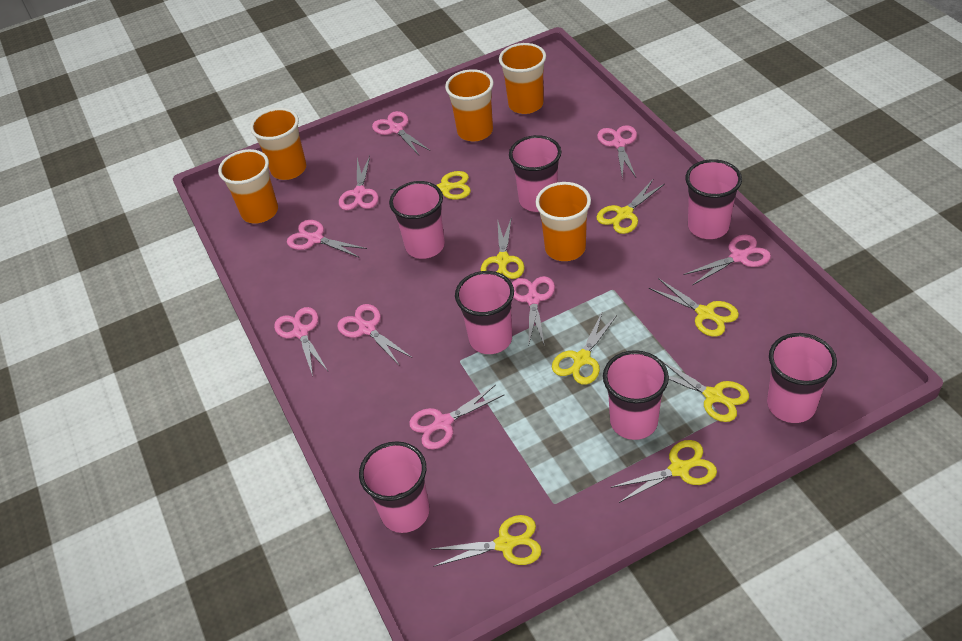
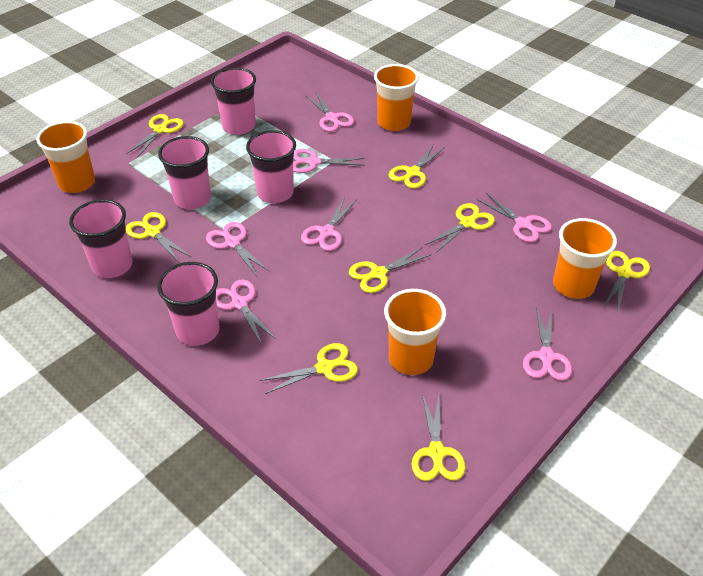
orange cup: 5 -> 4
pink cup: 7 -> 5
pink scissors: 9 -> 7

